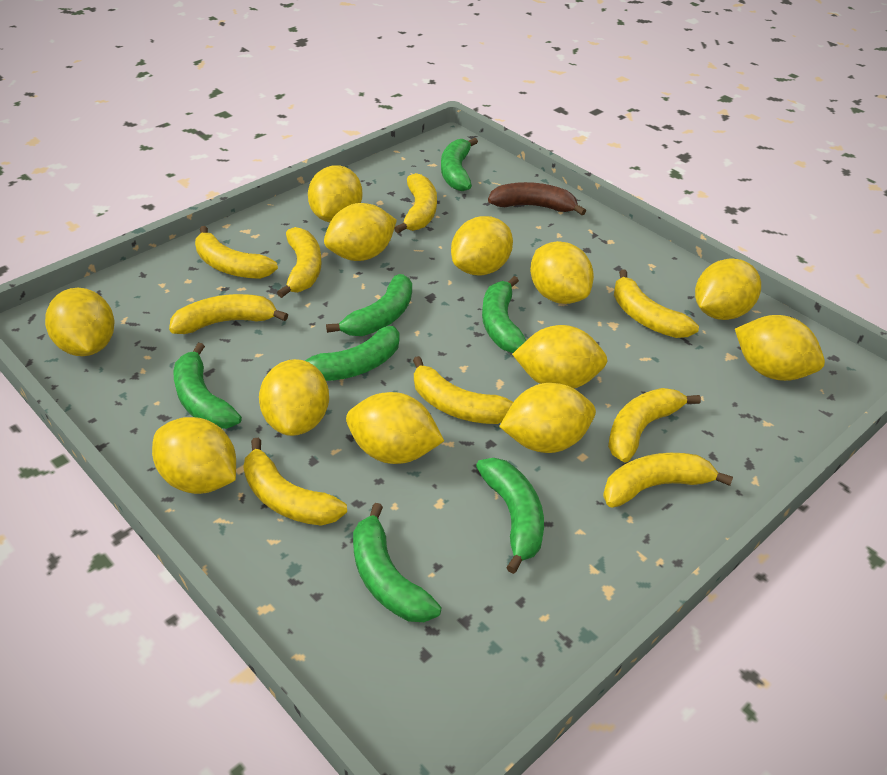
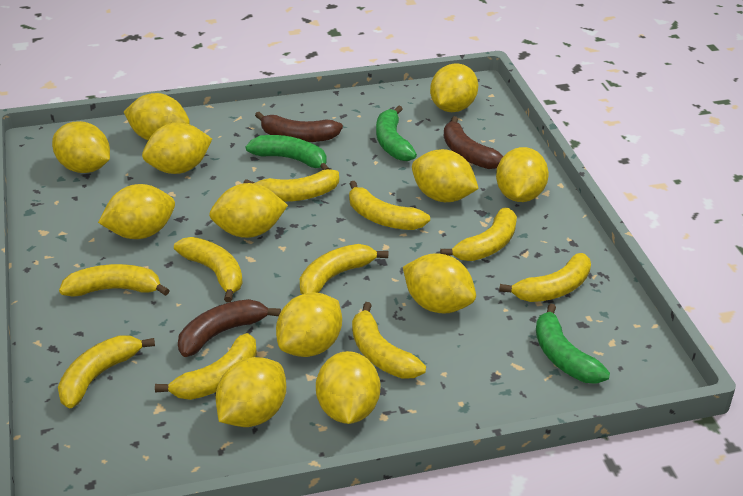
brown banana: 1 -> 3
green banana: 7 -> 3
yellow banana: 9 -> 10

